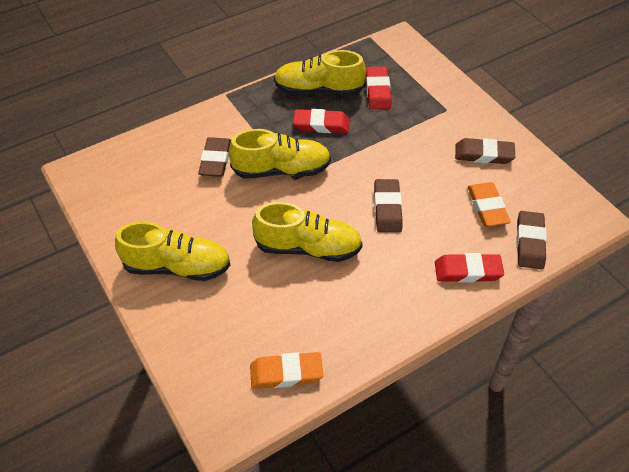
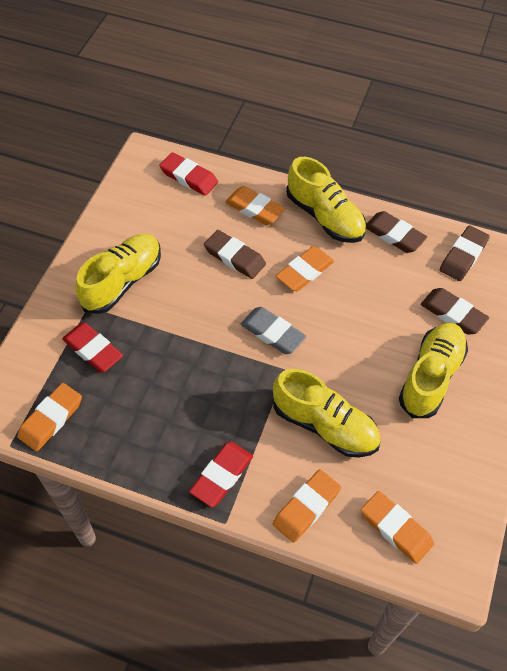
grey eraser: 0 -> 1
orange eraser: 2 -> 5

